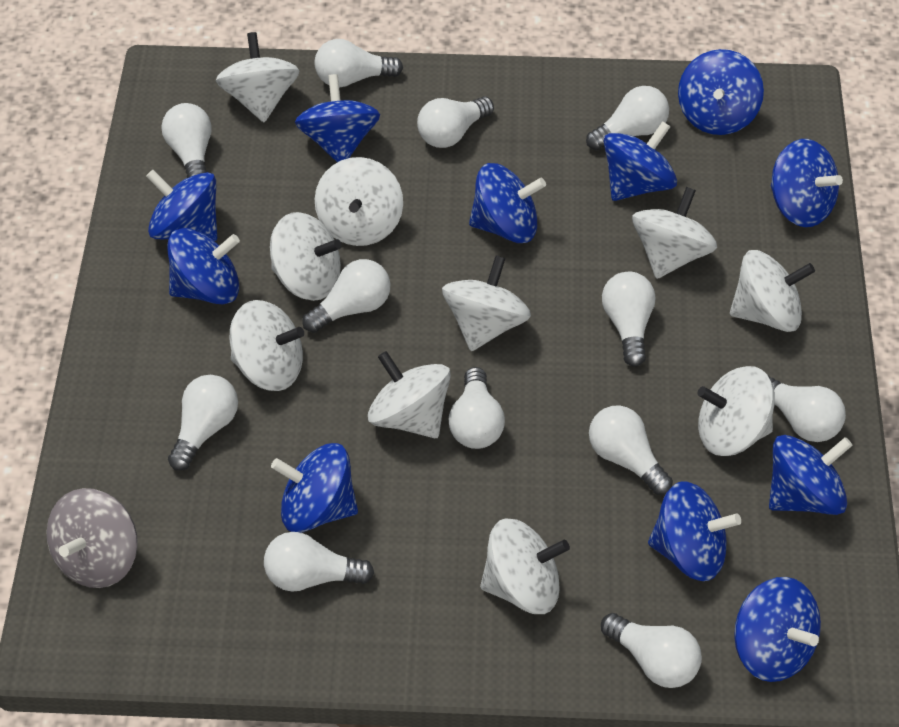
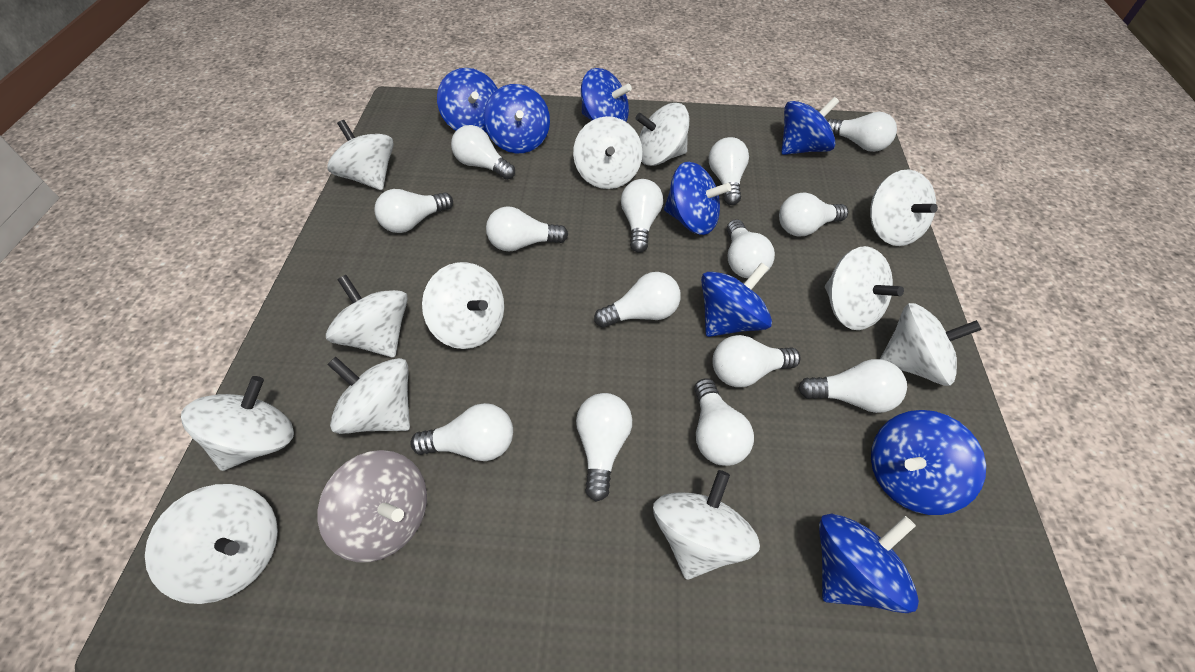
blue spinning top: 11 -> 8
white light bulb: 12 -> 14
white spinning top: 10 -> 12

